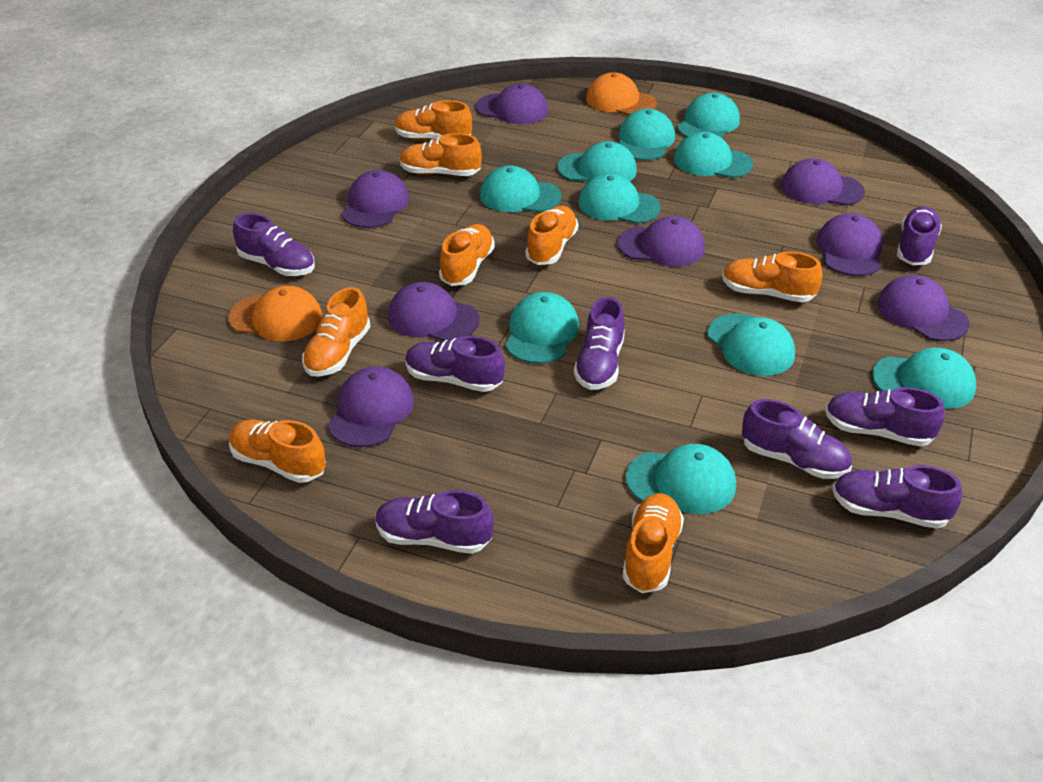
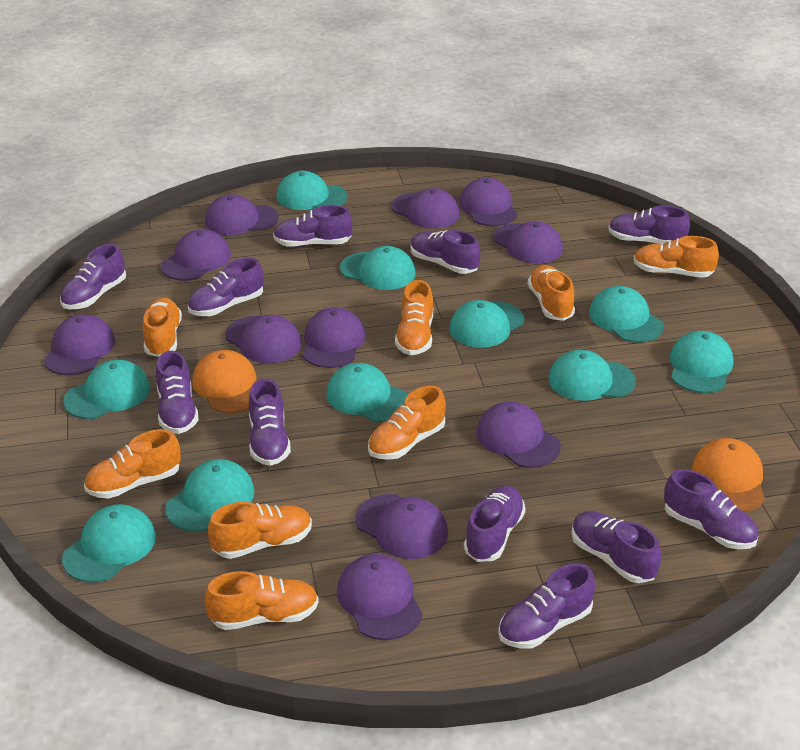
purple cap: 8 -> 11
purple shoe: 8 -> 11

